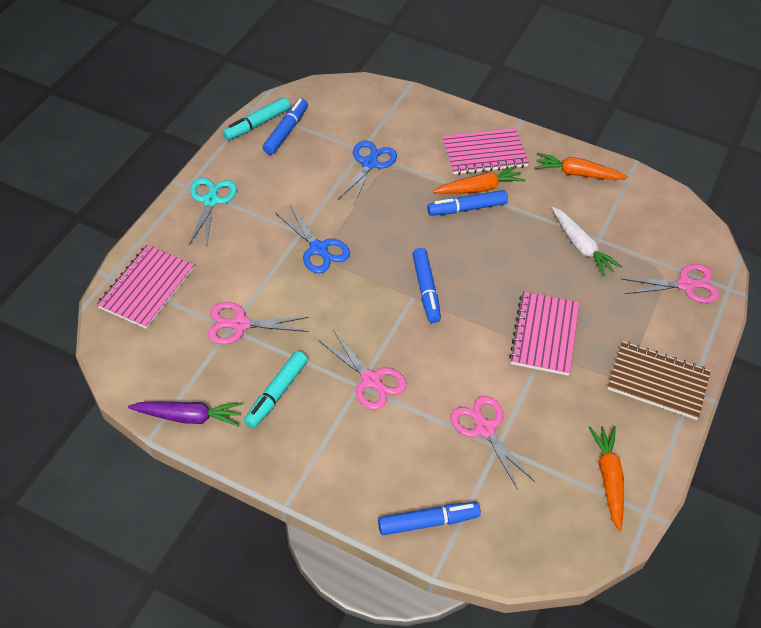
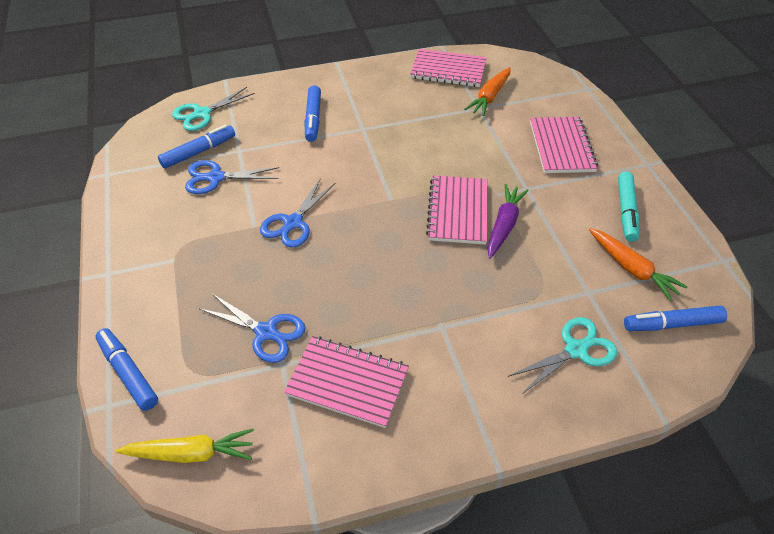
blue scissors: 2 -> 3
brown notebook: 1 -> 0
orange carrot: 3 -> 2
pink notebook: 3 -> 4
pink scissors: 4 -> 0
turquoise marker: 2 -> 1
turquoise scissors: 1 -> 2
white carrot: 1 -> 0
yellow carrot: 0 -> 1

